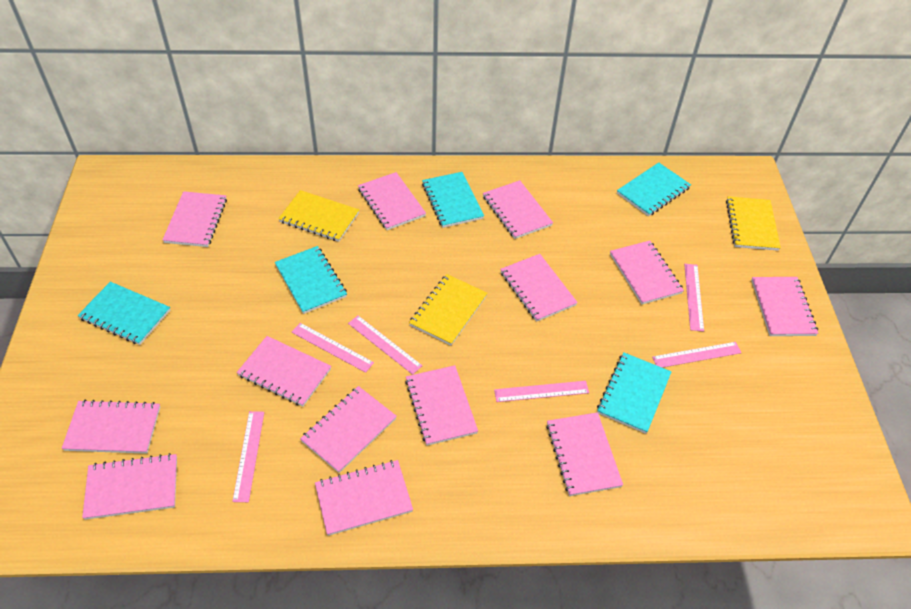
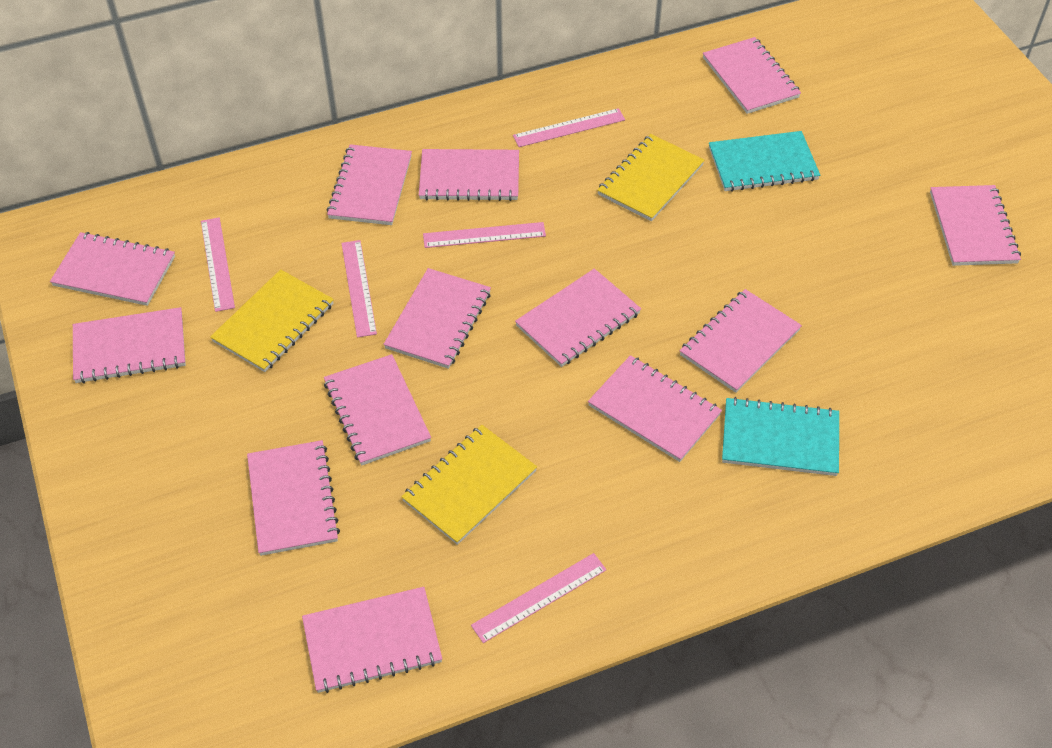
pink ruler: 6 -> 5
turquoise notebook: 5 -> 2

